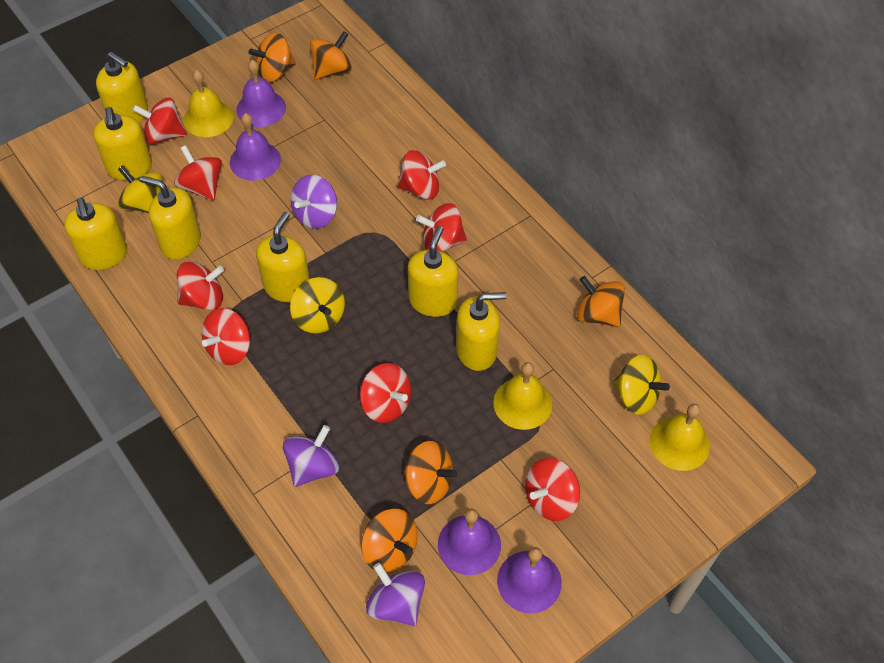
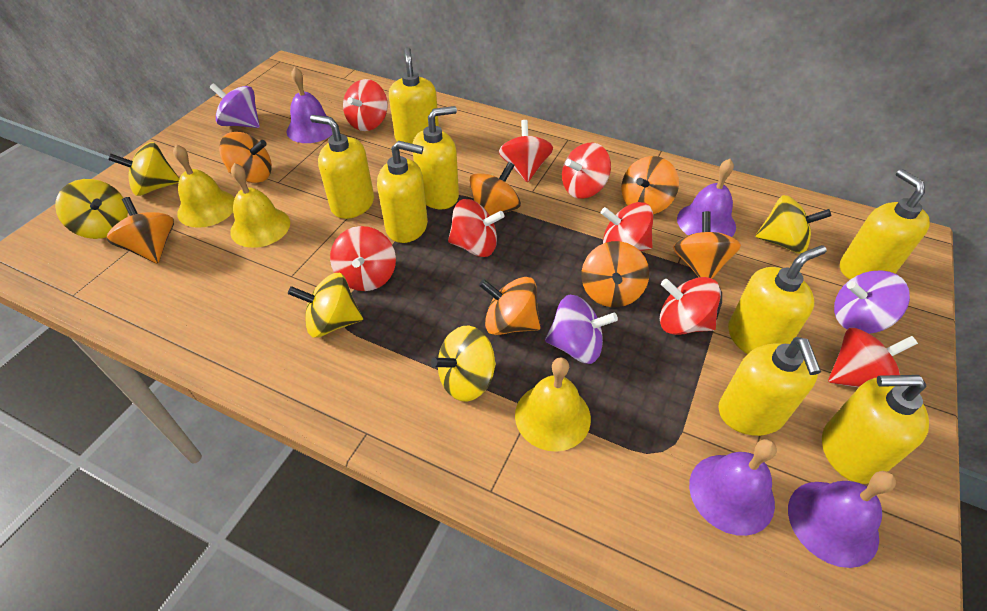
orange spinning top: 5 -> 7
yellow soap dispenser: 7 -> 8
yellow spinning top: 3 -> 5

